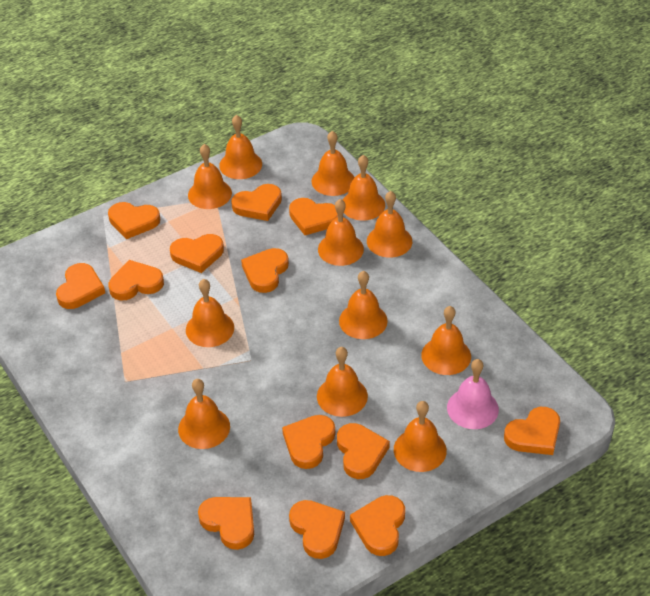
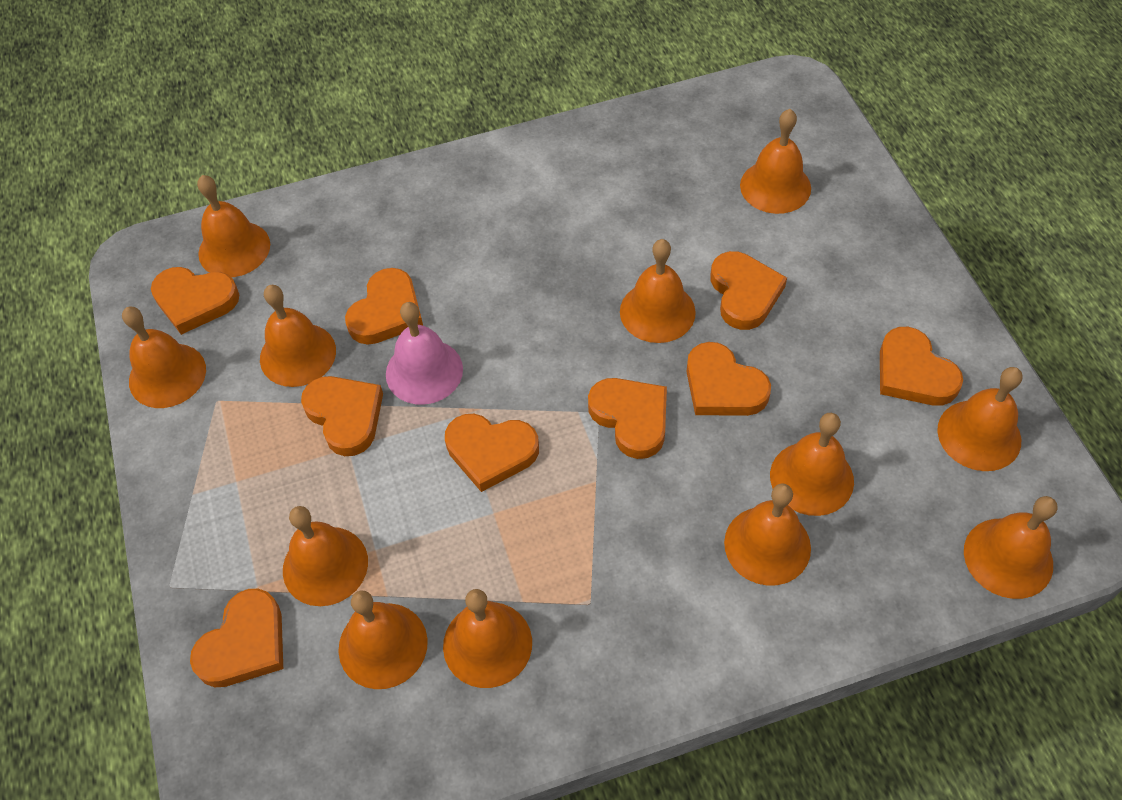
orange heart: 13 -> 9

